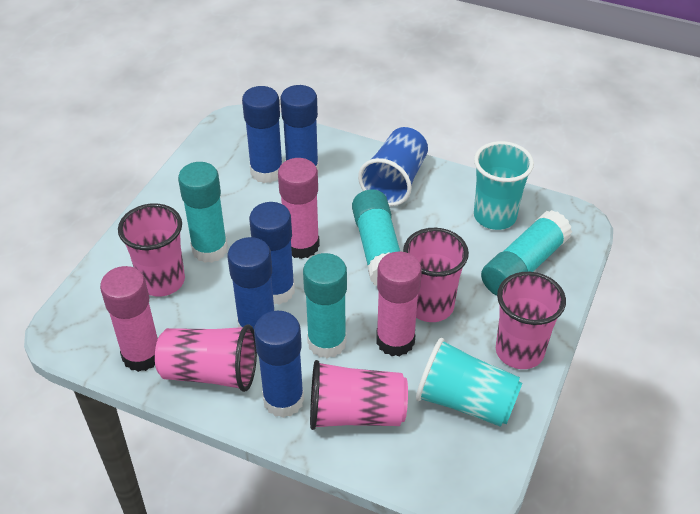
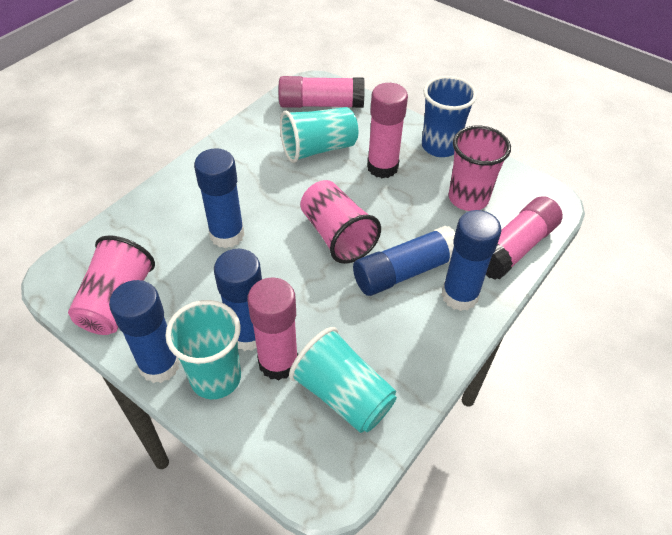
pink cup: 5 -> 3
pink glue stick: 3 -> 4
turquoise cup: 2 -> 3
turquoise glue stick: 4 -> 0

